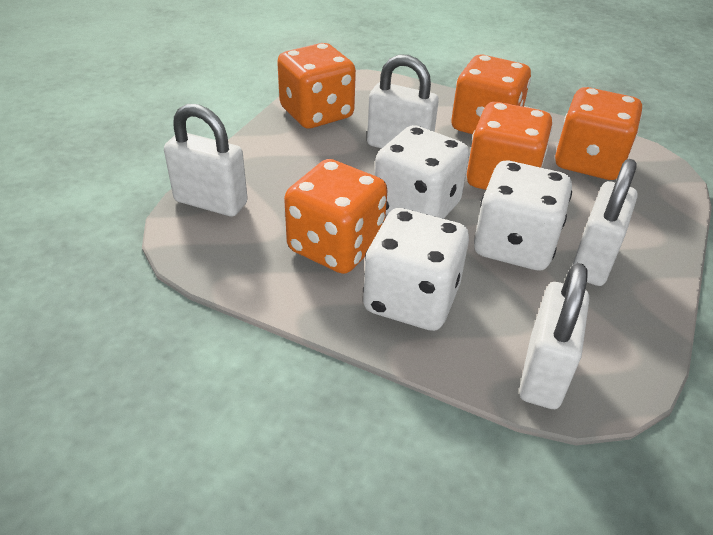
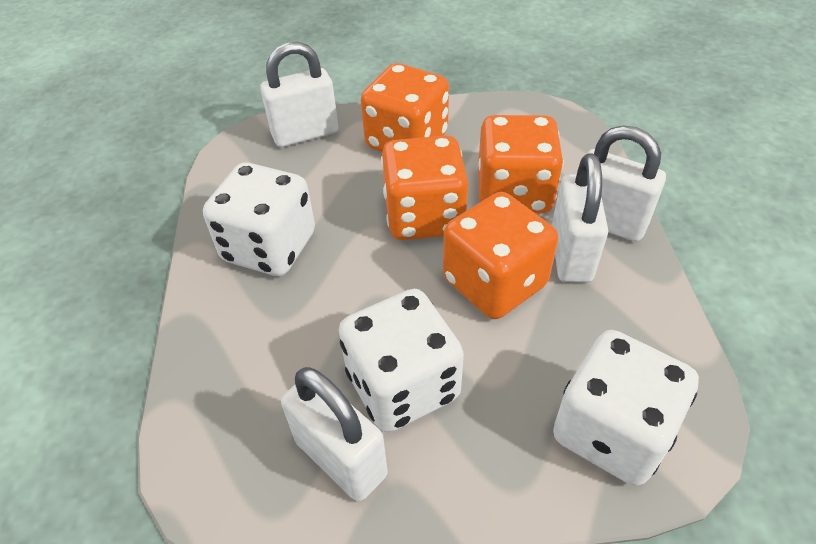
orange dice: 5 -> 4

